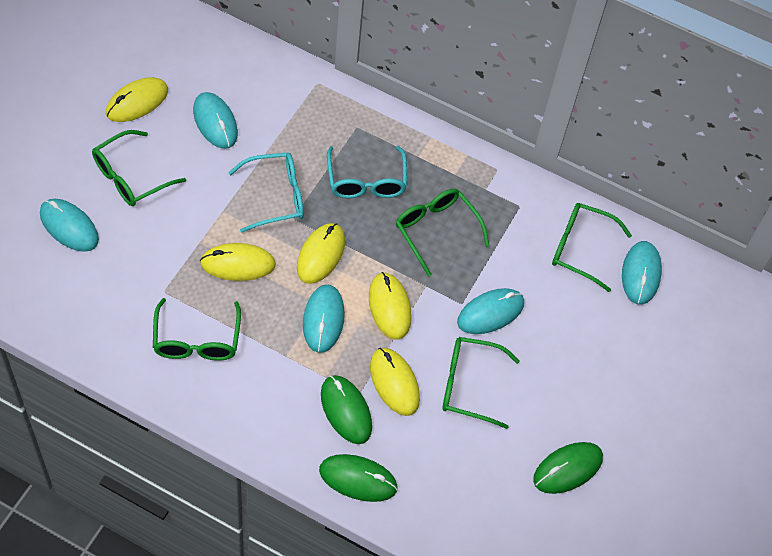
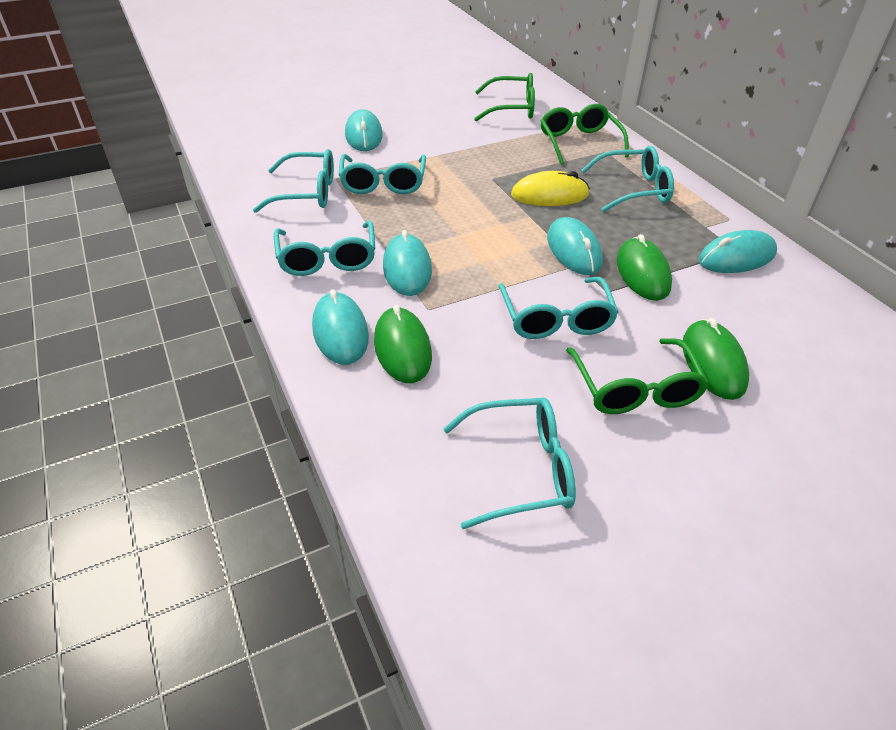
green glasses: 5 -> 3
turquoise glasses: 2 -> 6
yellow mouse: 5 -> 1

